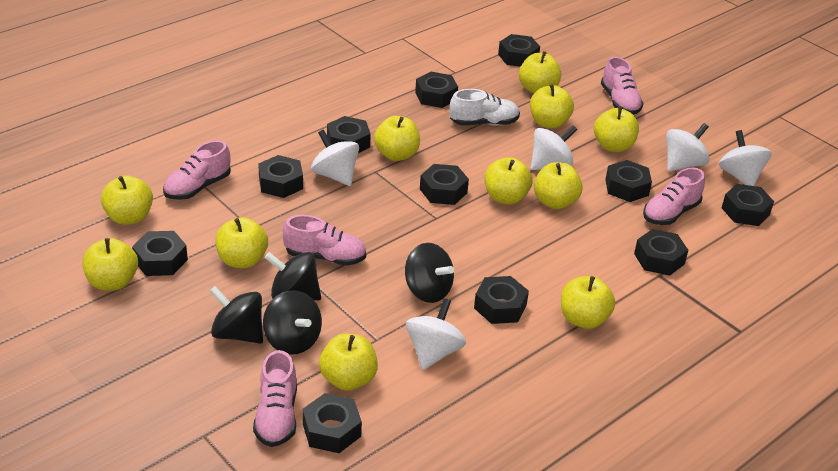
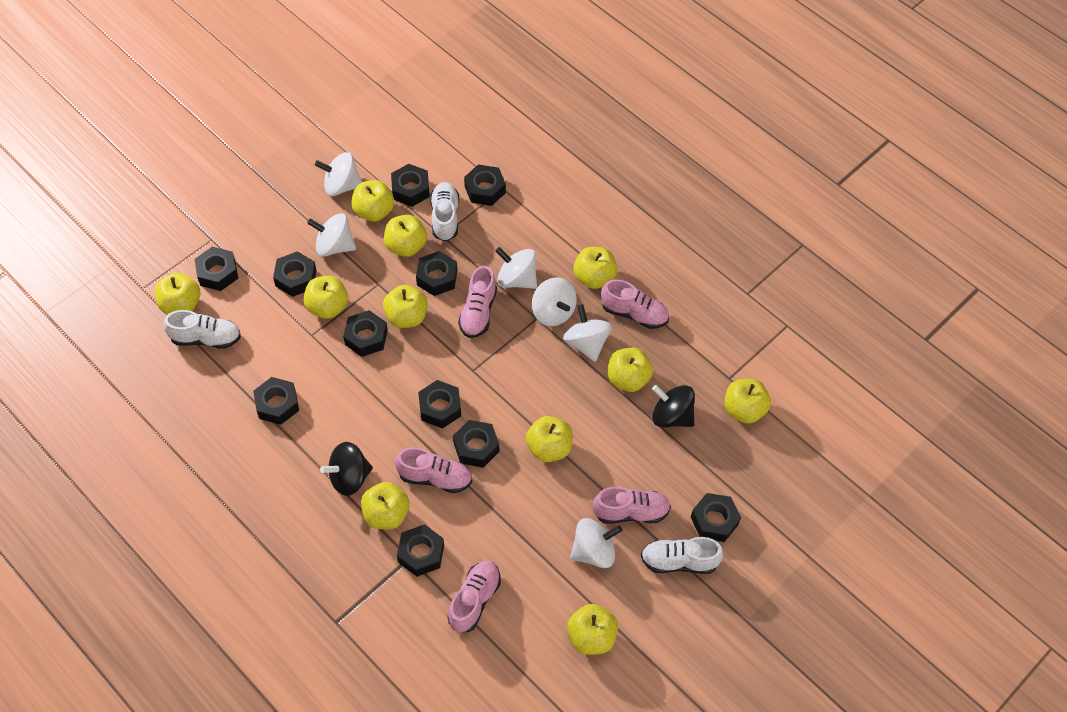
black spinning top: 4 -> 2
white shoe: 1 -> 3
white spinning top: 5 -> 6

